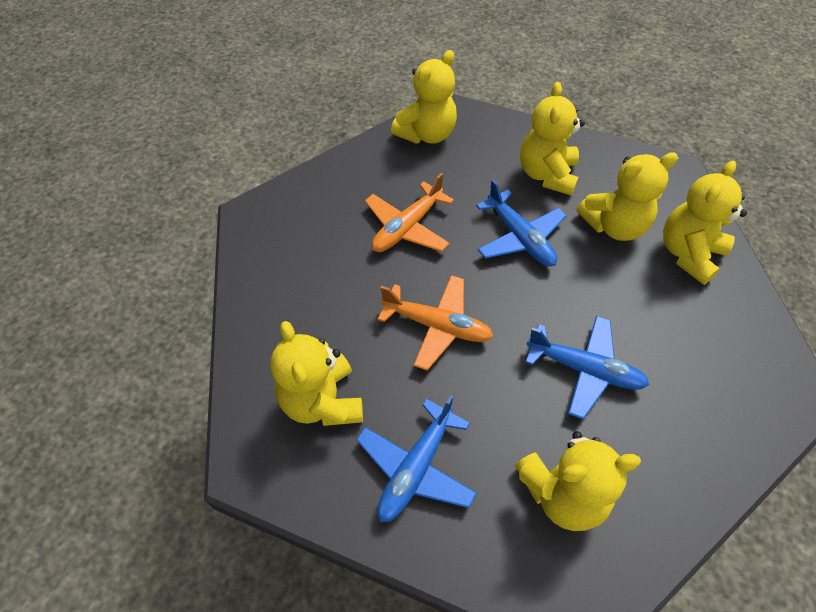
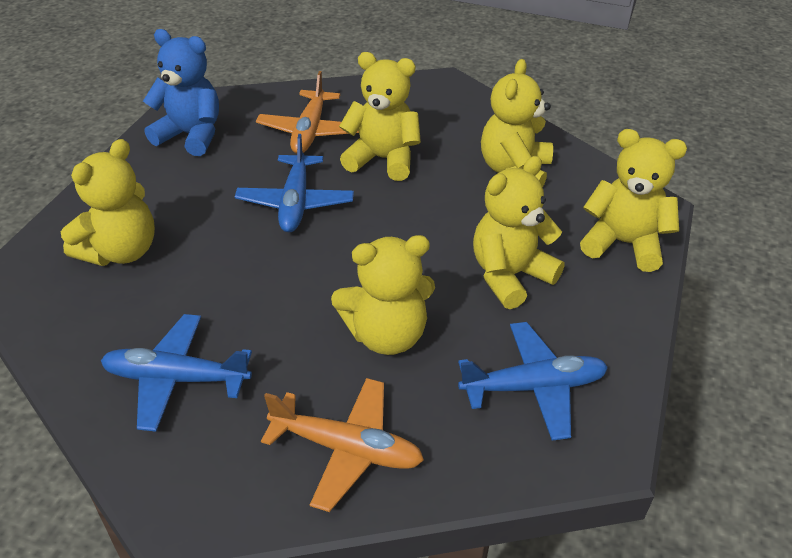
blue teddy bear: 0 -> 1

